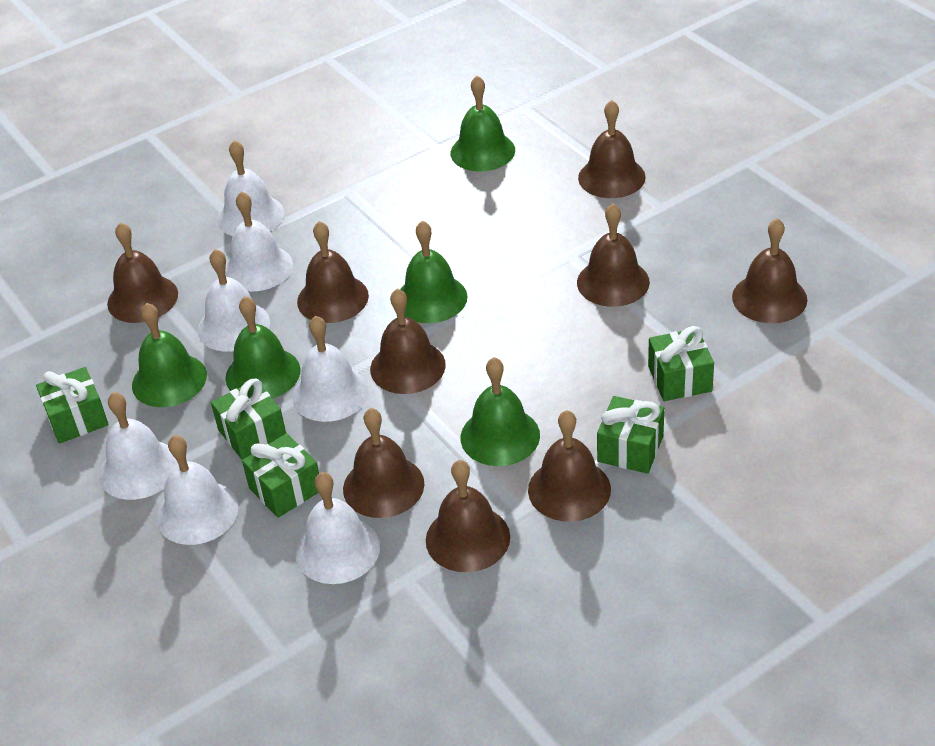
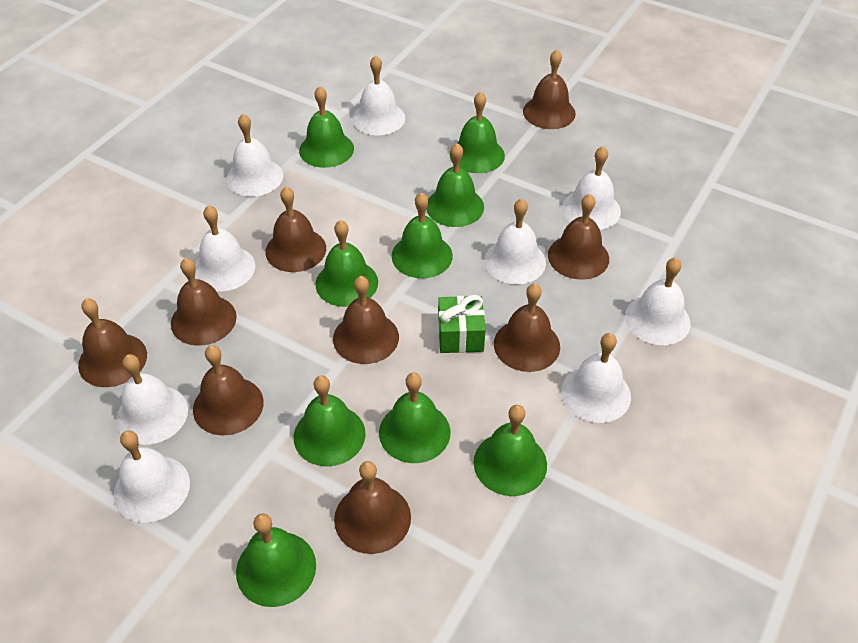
green bell: 5 -> 9
green gift: 5 -> 1
white bell: 7 -> 9

